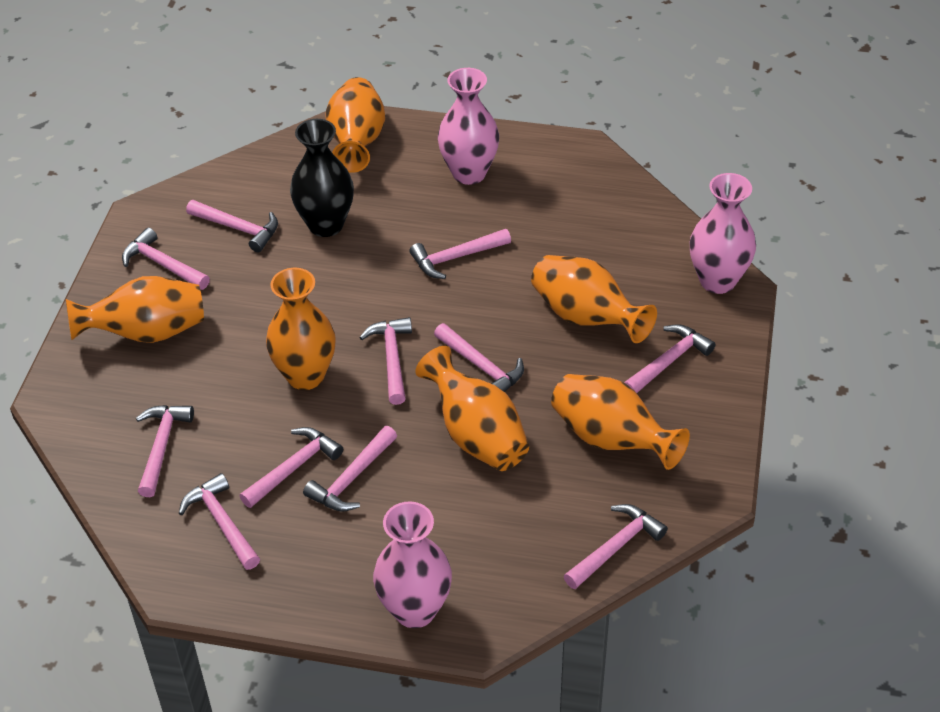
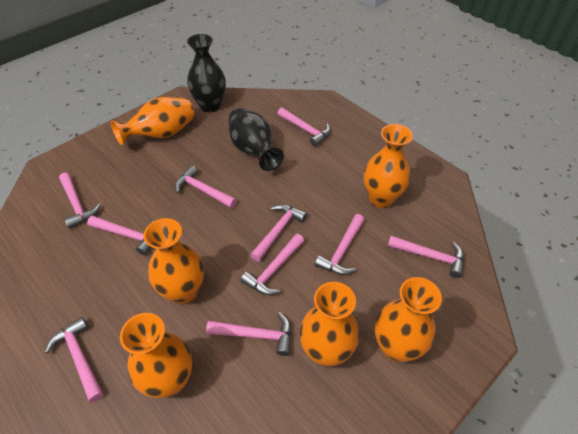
black vase: 1 -> 2
pink hammer: 11 -> 10
pink vase: 3 -> 0

